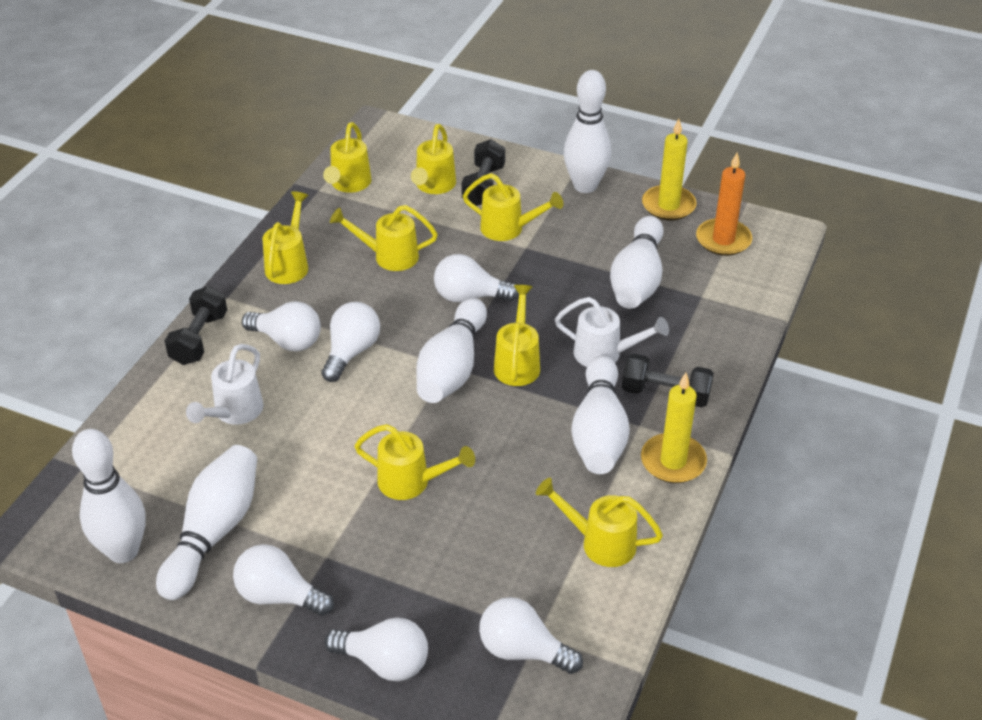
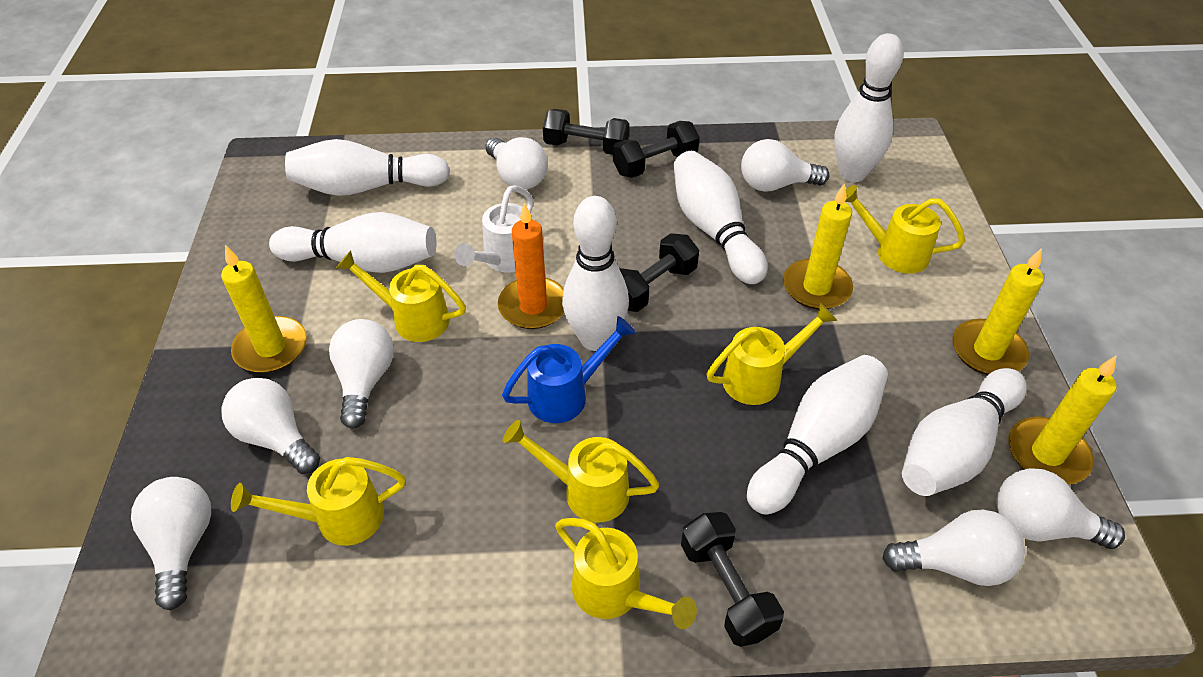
black dumbbell: 3 -> 4
blue watering can: 0 -> 1
white bowling pin: 6 -> 7
white light bulb: 6 -> 7
white watering can: 2 -> 1
yellow candle: 2 -> 4
yellow watering can: 8 -> 6

